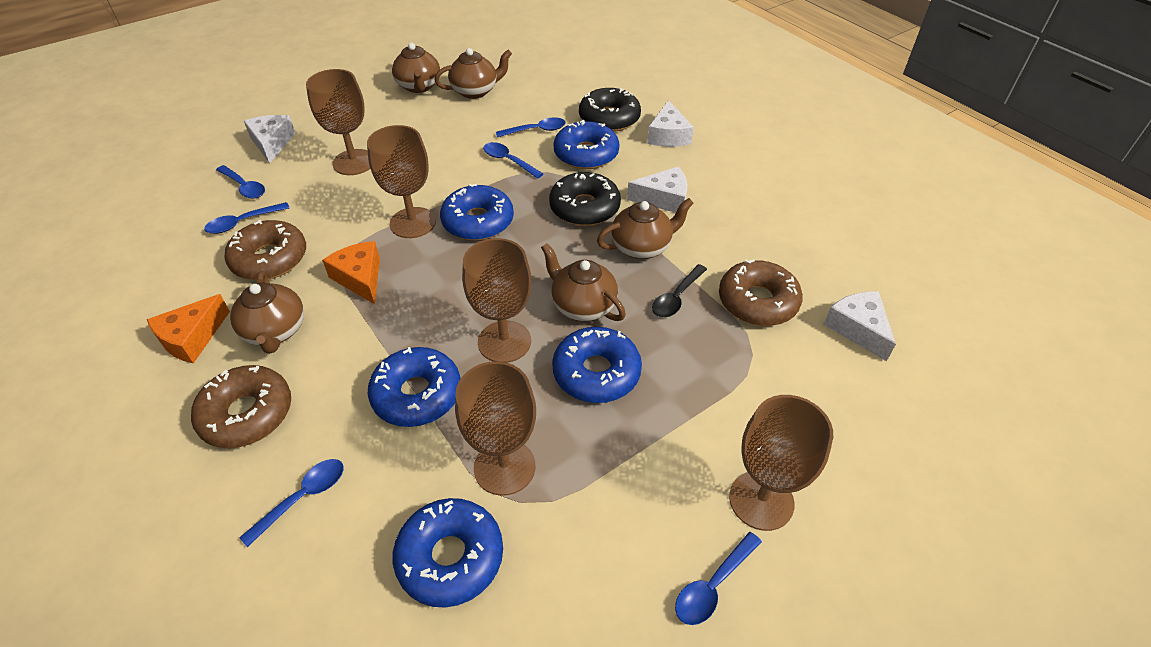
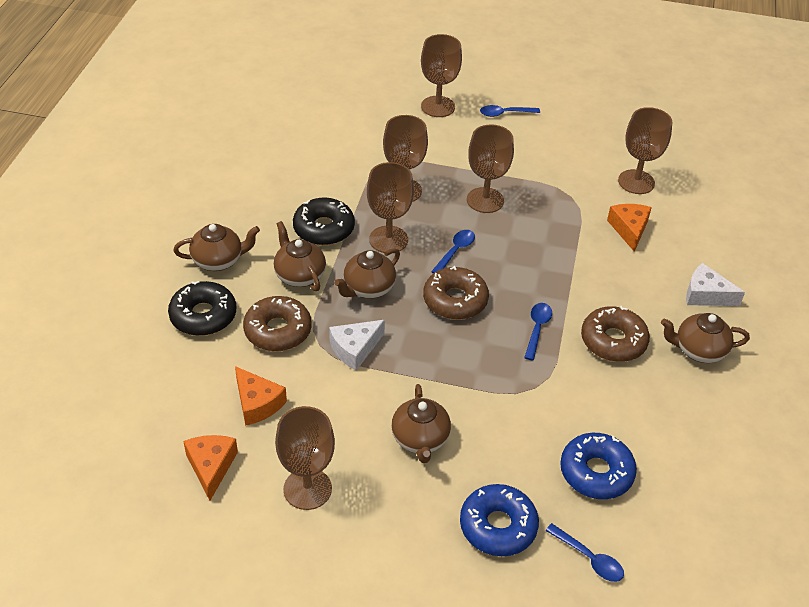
black spoon: 1 -> 0
blue donut: 5 -> 2
blue spoon: 6 -> 4
brown goblet: 5 -> 6
orange cheese: 2 -> 3
white cheese: 4 -> 2

